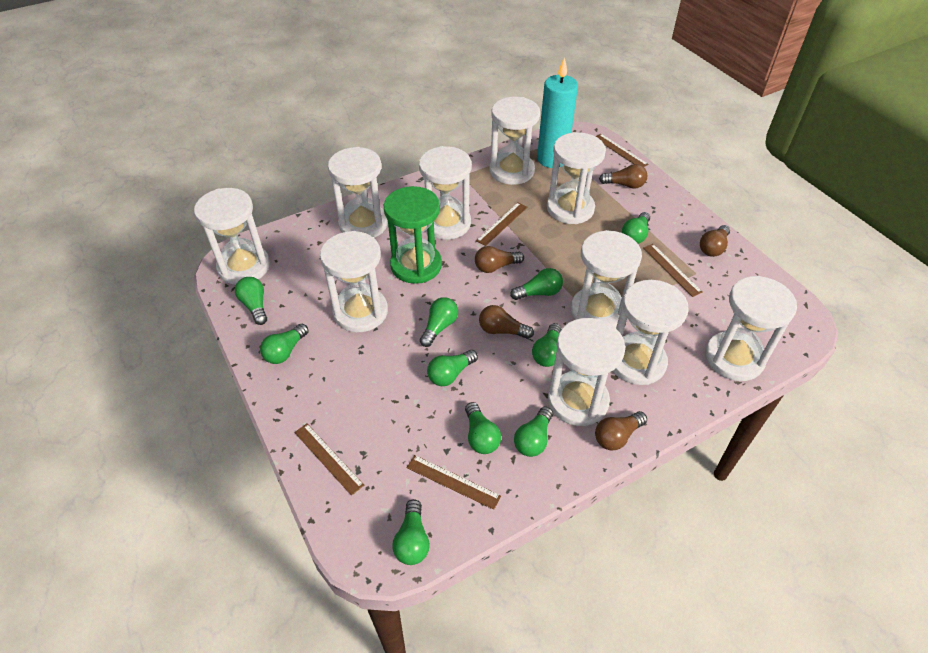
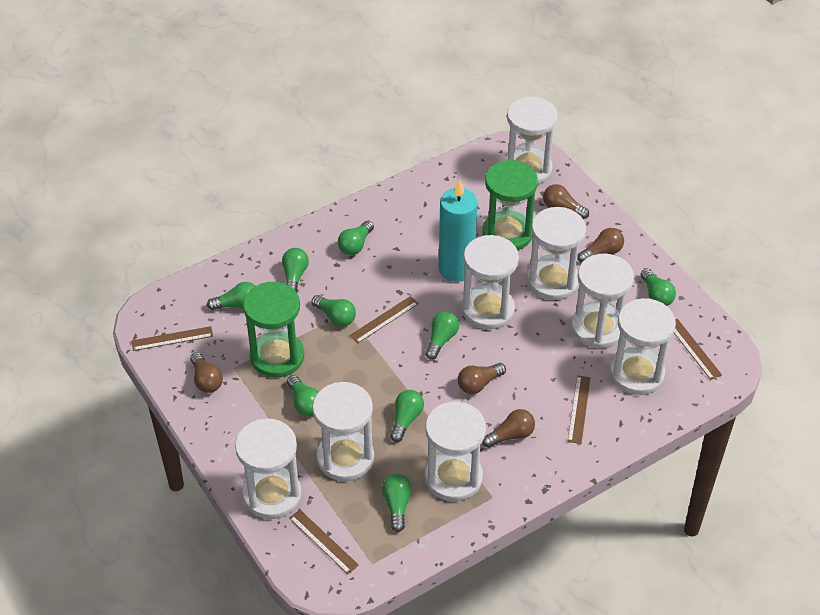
green hourglass: 1 -> 2
green light bulb: 10 -> 9
white hourglass: 10 -> 8

